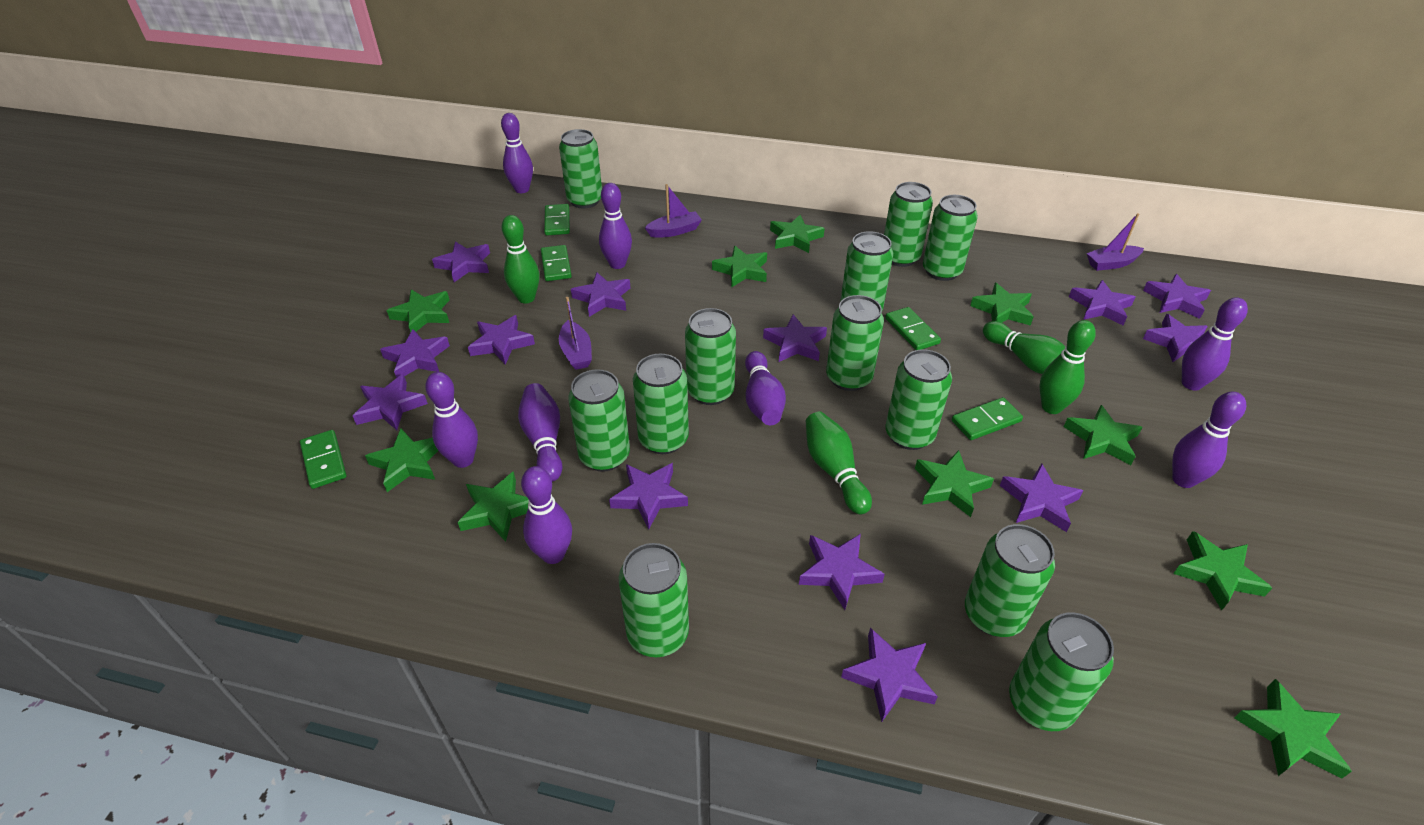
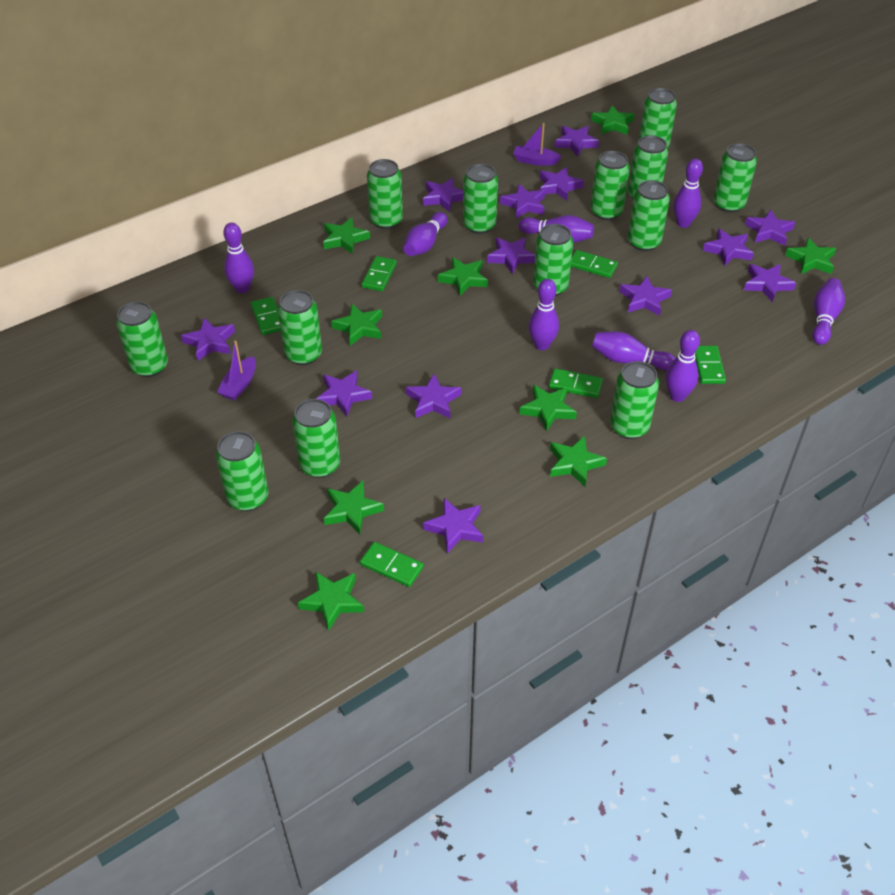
green bowling pin: 4 -> 0
green can: 12 -> 13
green domino: 5 -> 6
green star: 10 -> 9
purple boat: 3 -> 2

